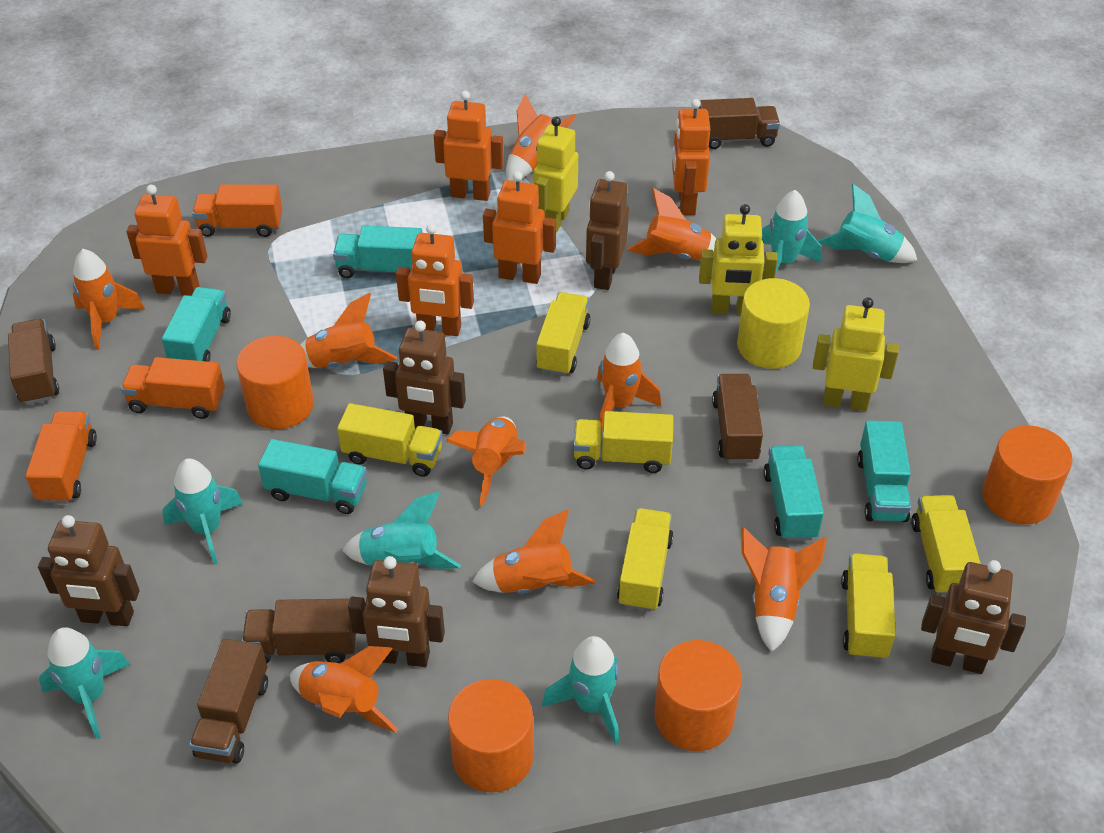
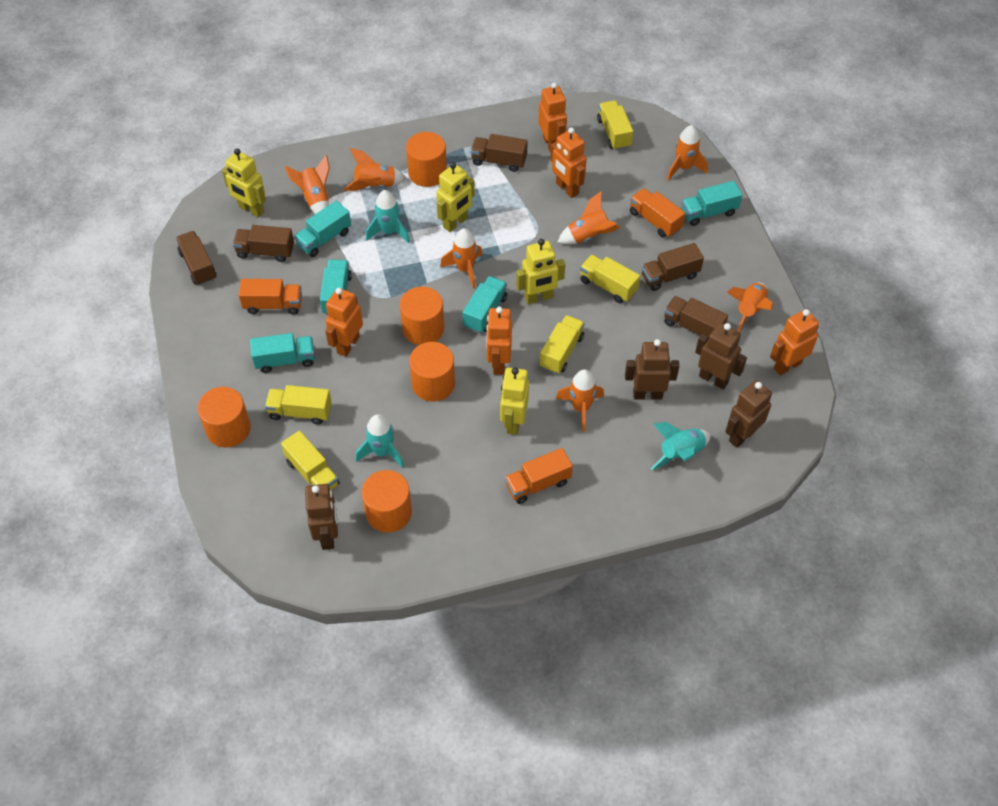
brown robot: 5 -> 4
orange cylinder: 4 -> 5
orange rocket: 9 -> 7
turquoise rocket: 6 -> 3
yellow cylinder: 1 -> 0
yellow robot: 3 -> 4
yellow truck: 6 -> 5

